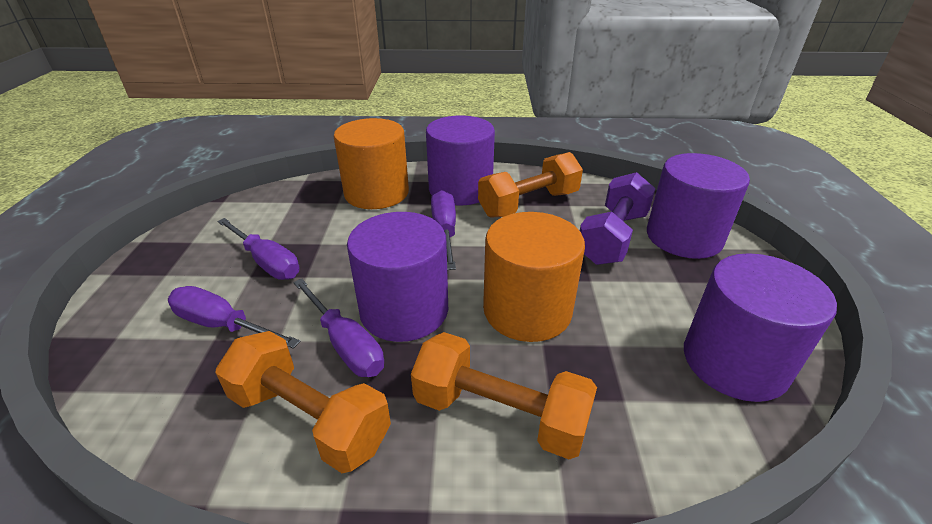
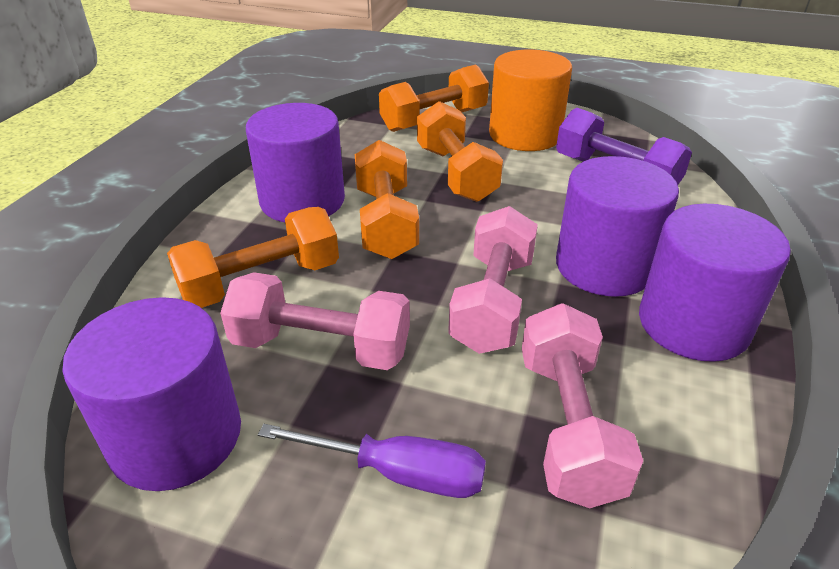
orange cylinder: 2 -> 1
orange dumbbell: 3 -> 4
pink dumbbell: 0 -> 3
purple screwdriver: 4 -> 1

